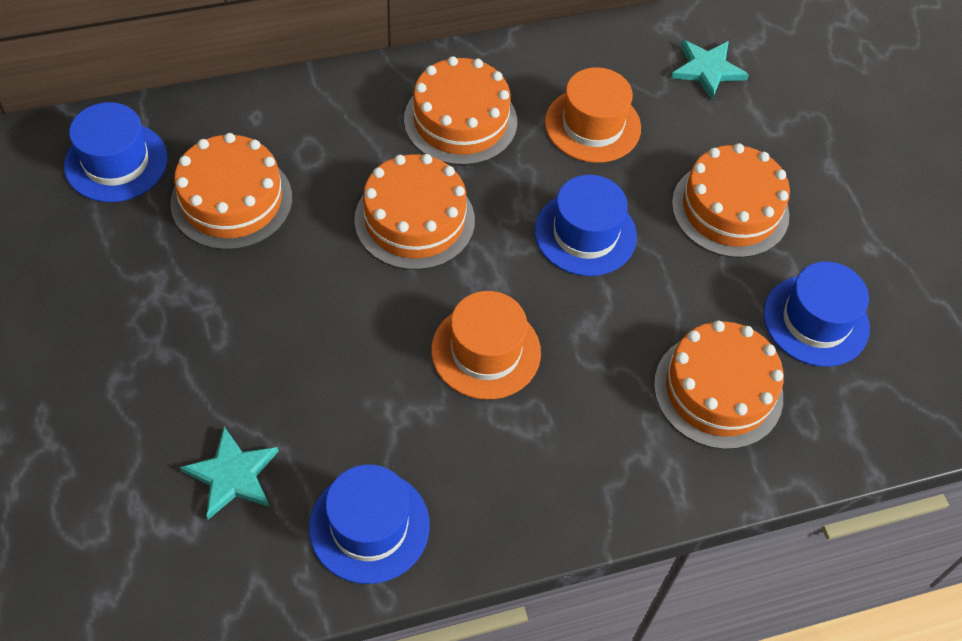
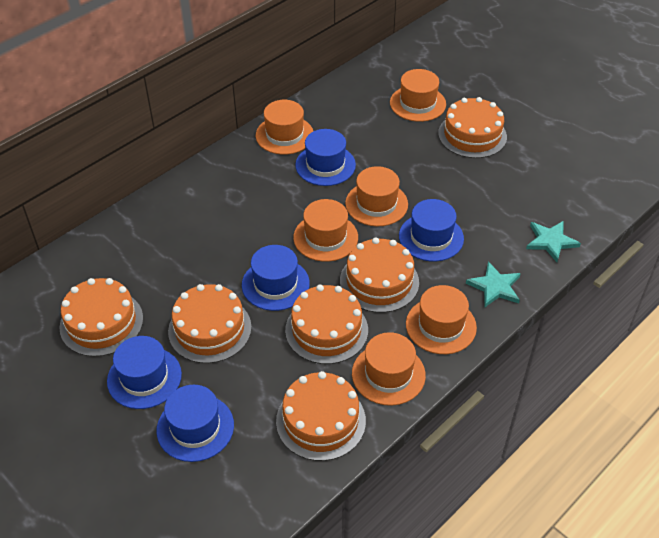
blue hat: 4 -> 5
orange cake: 5 -> 6
orange hat: 2 -> 6

